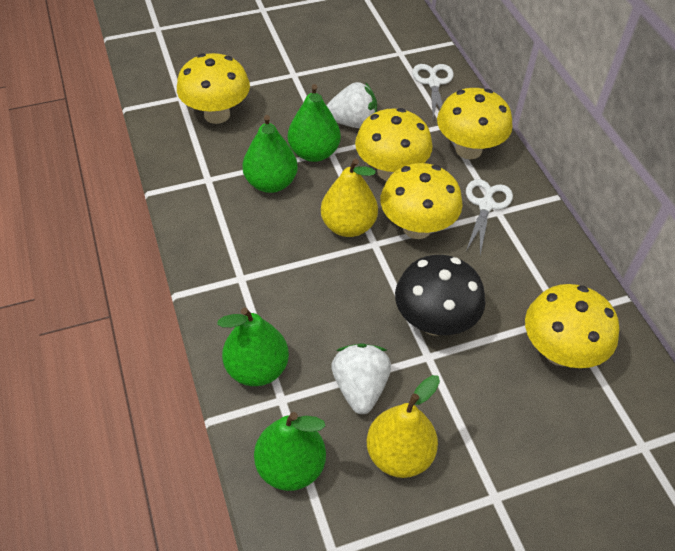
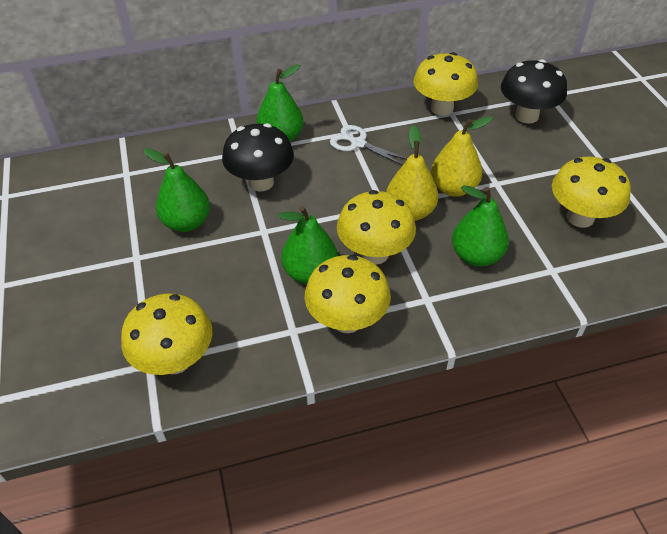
black mushroom: 1 -> 2
white scissors: 2 -> 1
white strawberry: 2 -> 0

